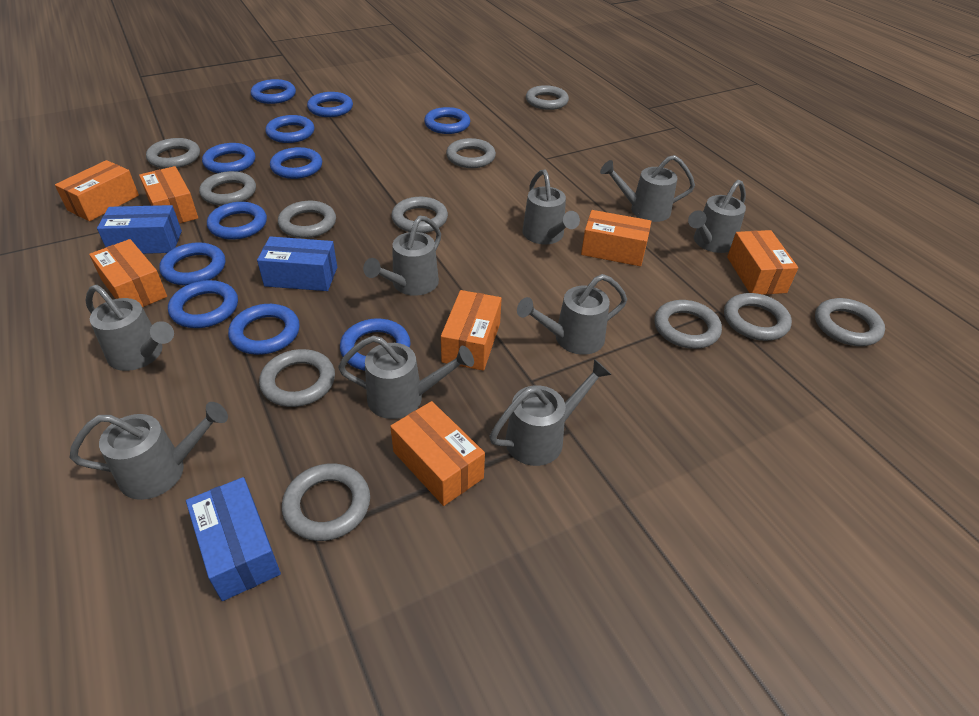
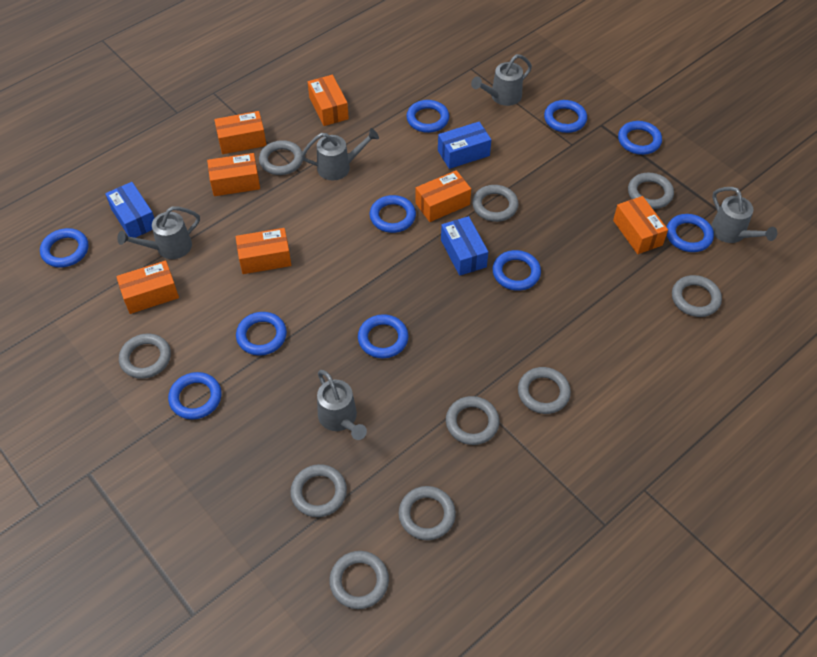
blue ring: 11 -> 10
grey ring: 11 -> 10
grey watering can: 9 -> 5

